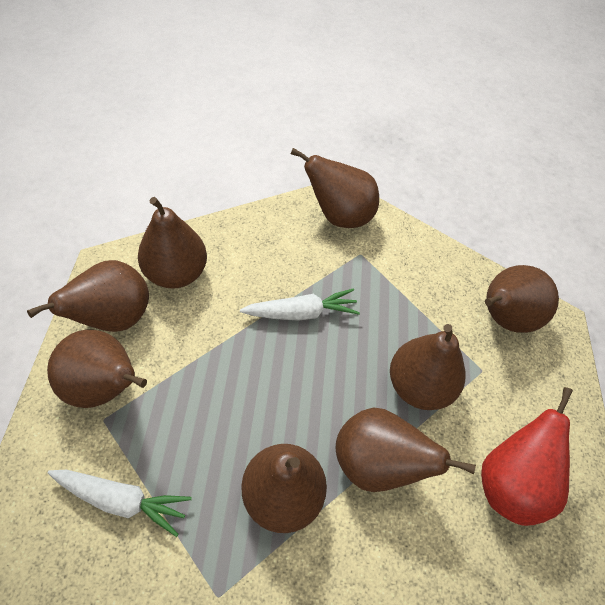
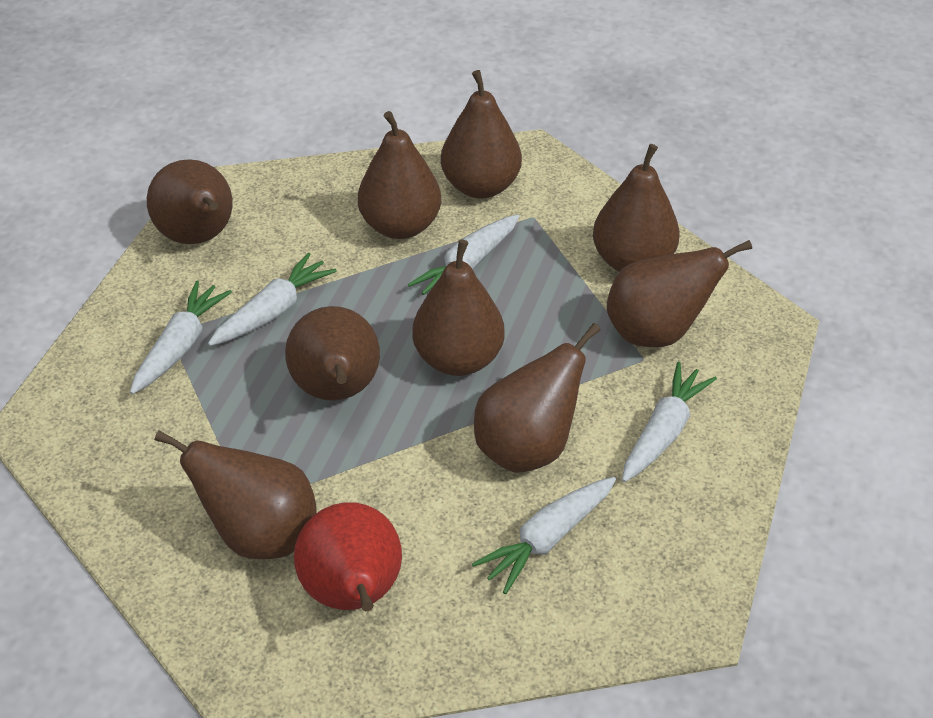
brown pear: 8 -> 9
white carrot: 2 -> 5

